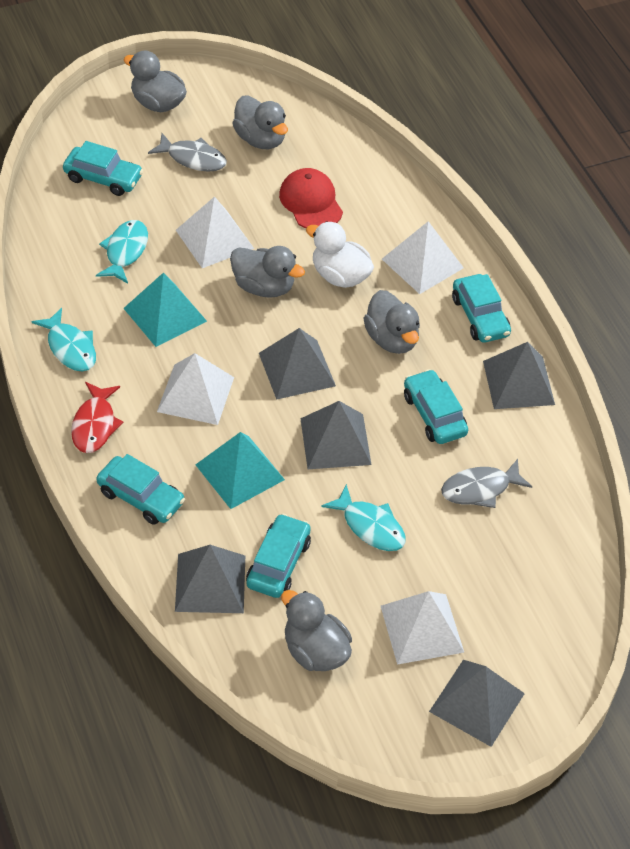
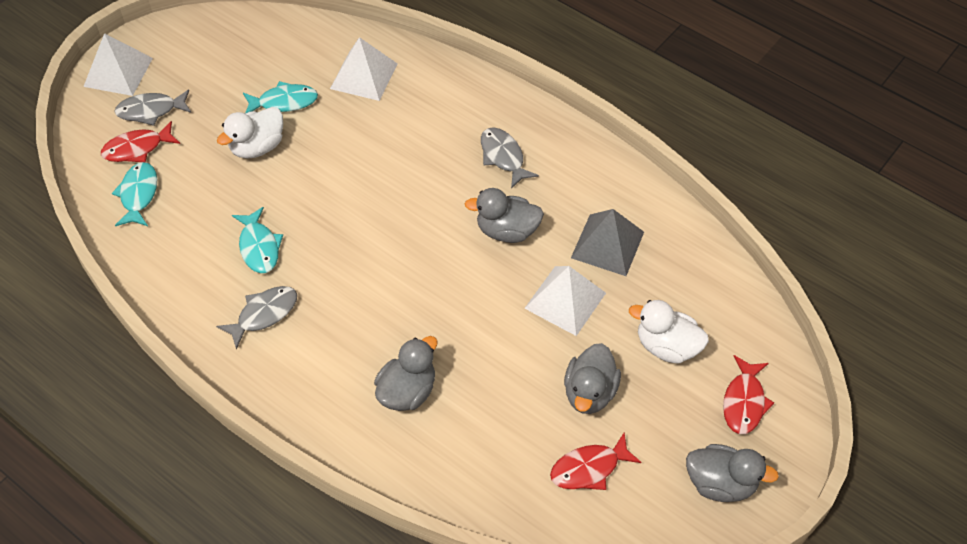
grey duck: 5 -> 4
grey fish: 2 -> 3
grey pyramid: 5 -> 1
red cap: 1 -> 0
red fish: 1 -> 3
turquoise car: 5 -> 0
turquoise pyramid: 2 -> 0
white duck: 1 -> 2
white pyramid: 4 -> 3

